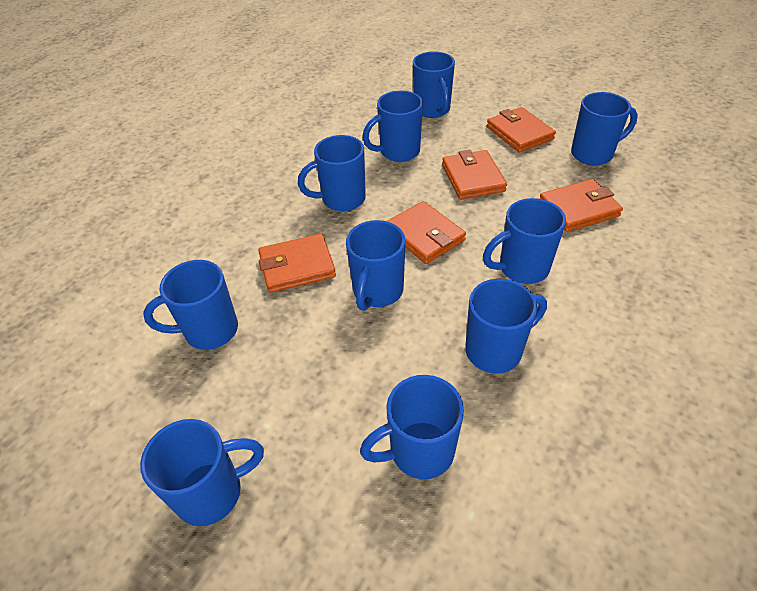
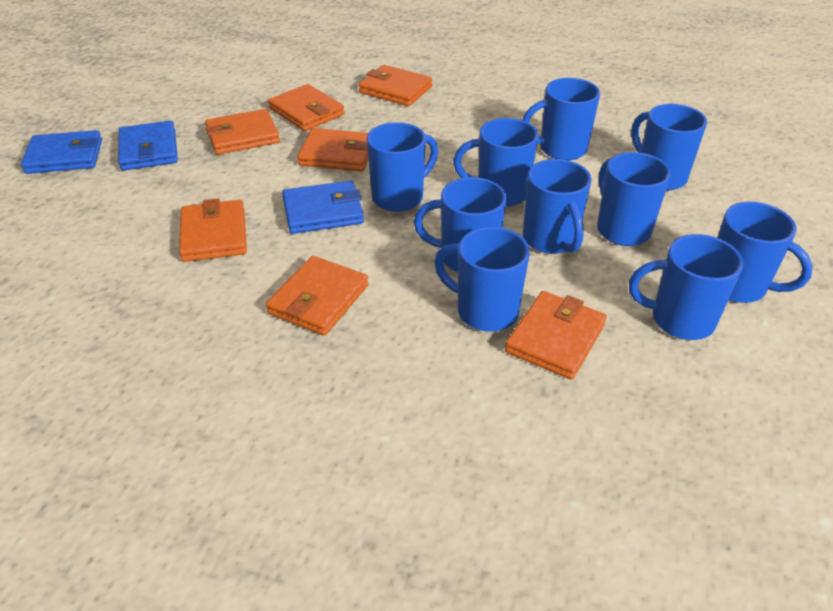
blue wallet: 0 -> 3
orange wallet: 5 -> 7

